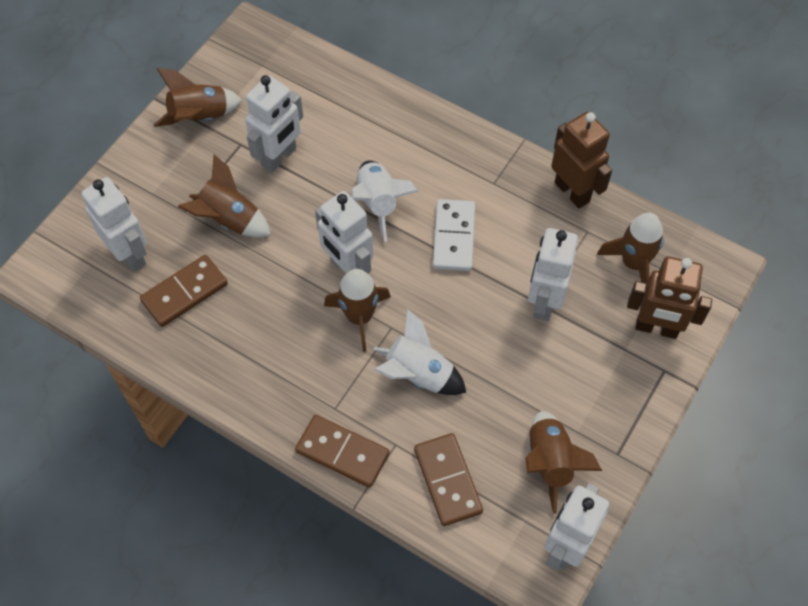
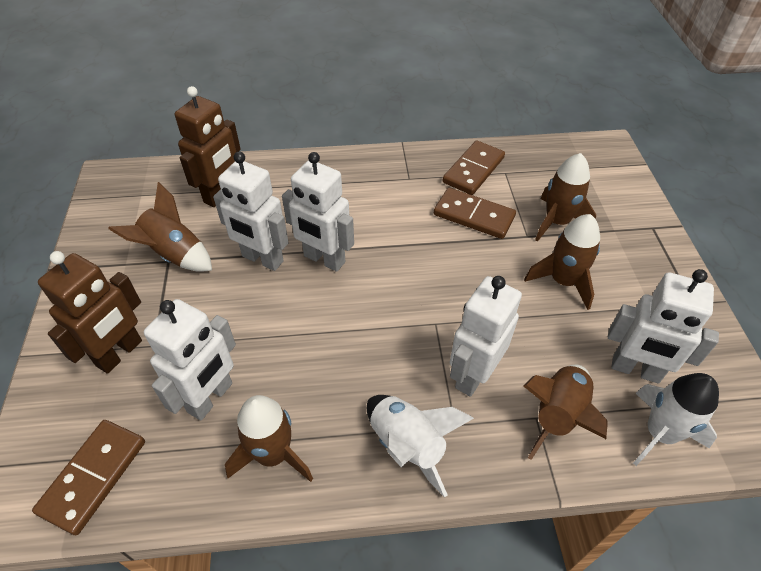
white domino: 1 -> 0

